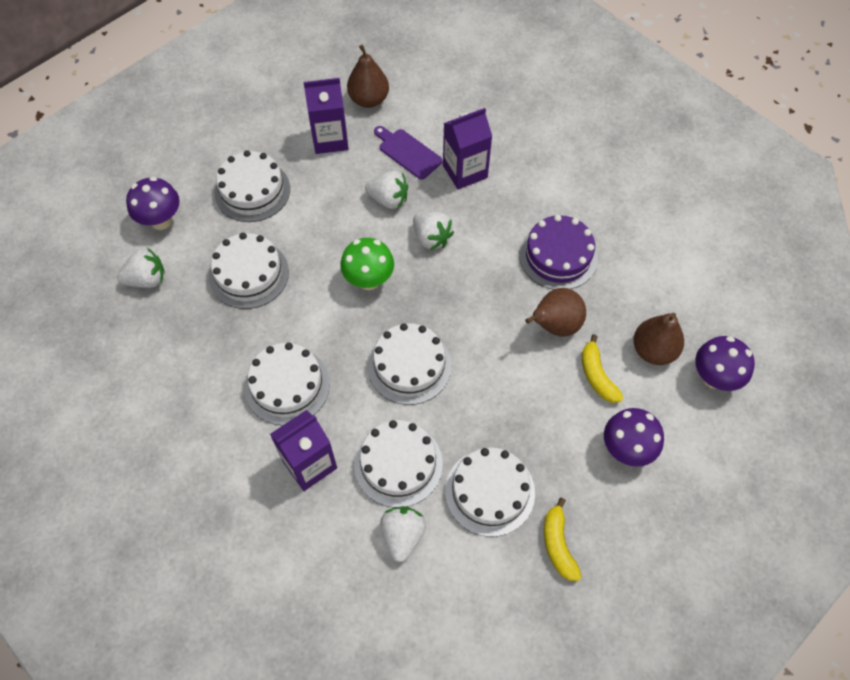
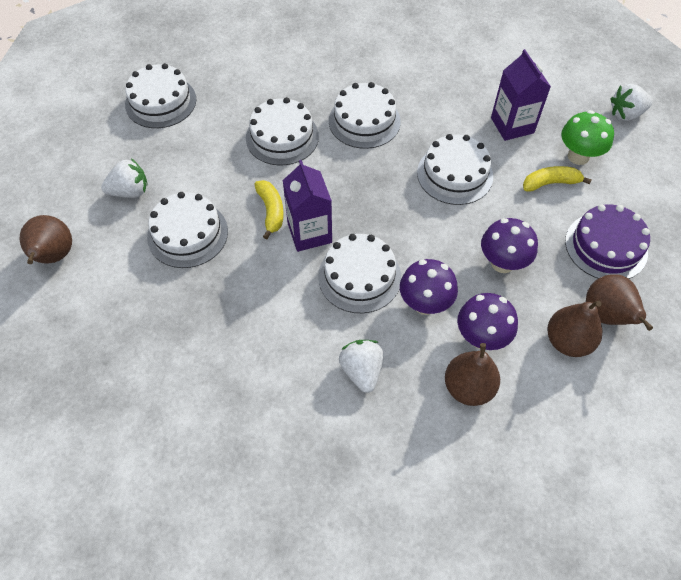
brown pear: 3 -> 4
purple carton: 3 -> 2
purple cutting board: 1 -> 0
white strawberry: 4 -> 3

